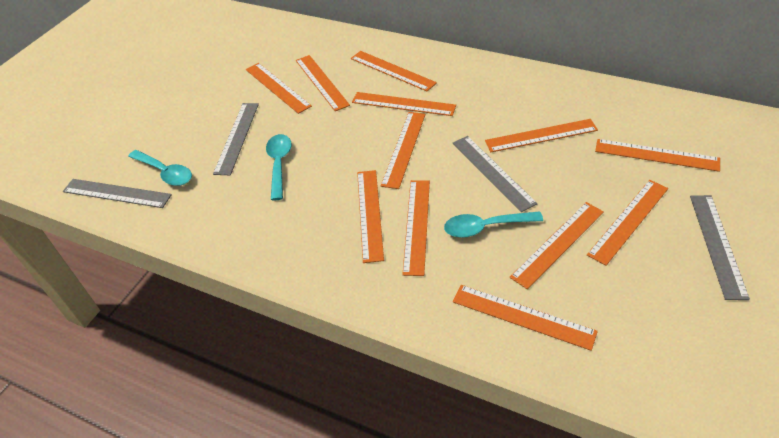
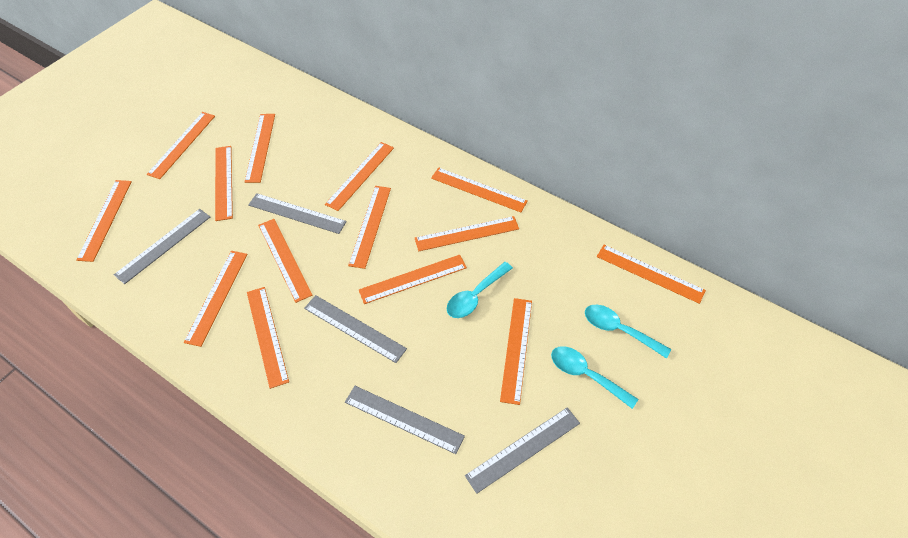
grey ruler: 4 -> 5
orange ruler: 12 -> 14

